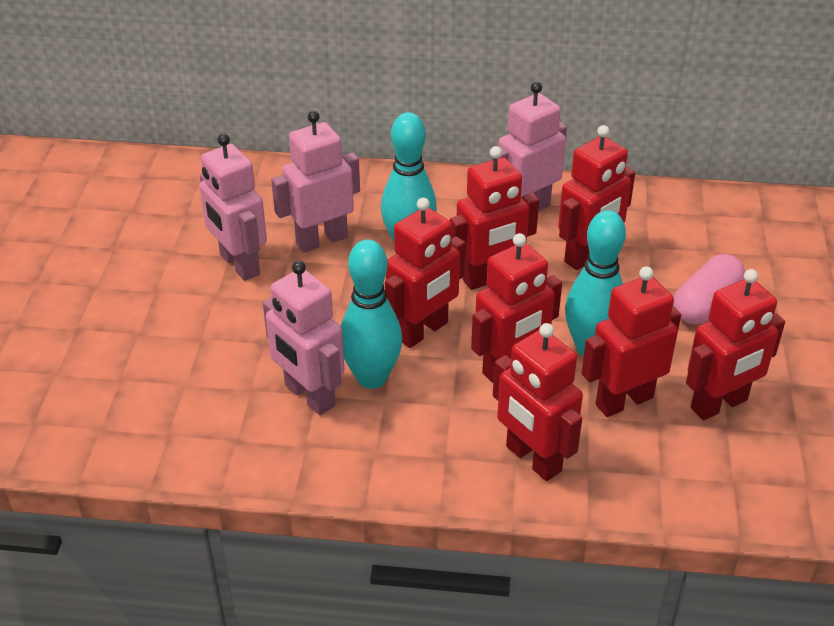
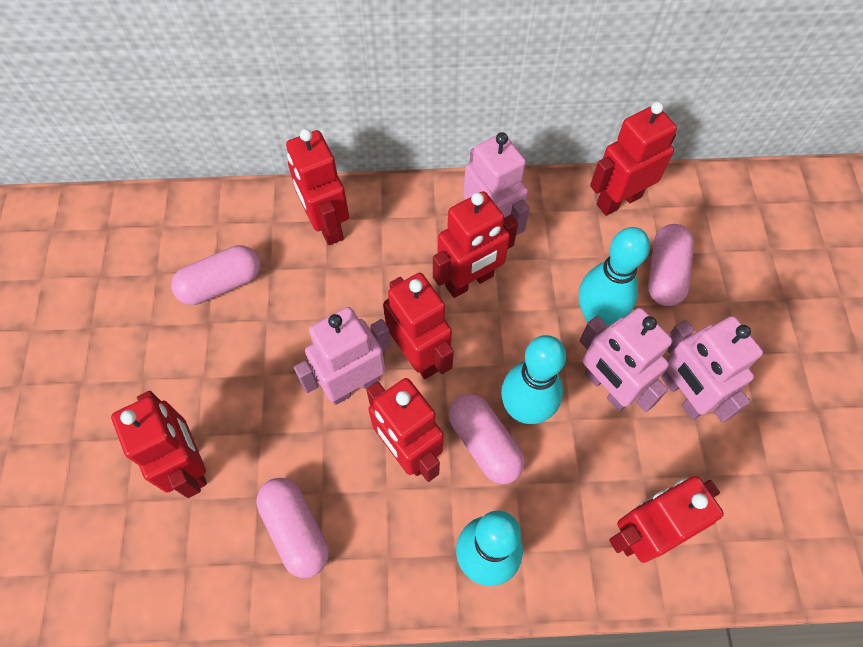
pink capsule: 1 -> 4

